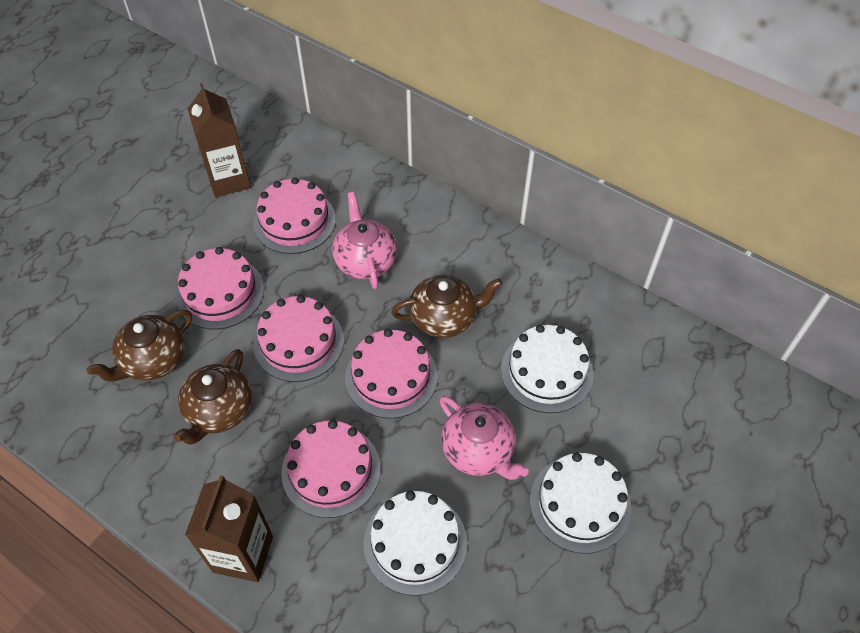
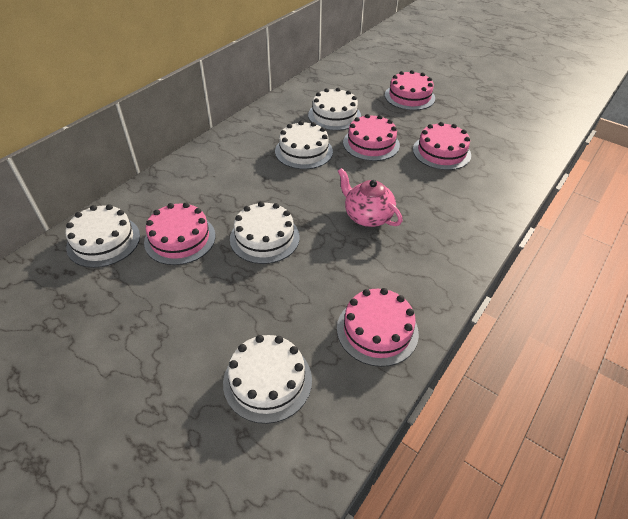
brown carton: 2 -> 0
brown teapot: 3 -> 0
pink teapot: 2 -> 1
white cake: 3 -> 5

